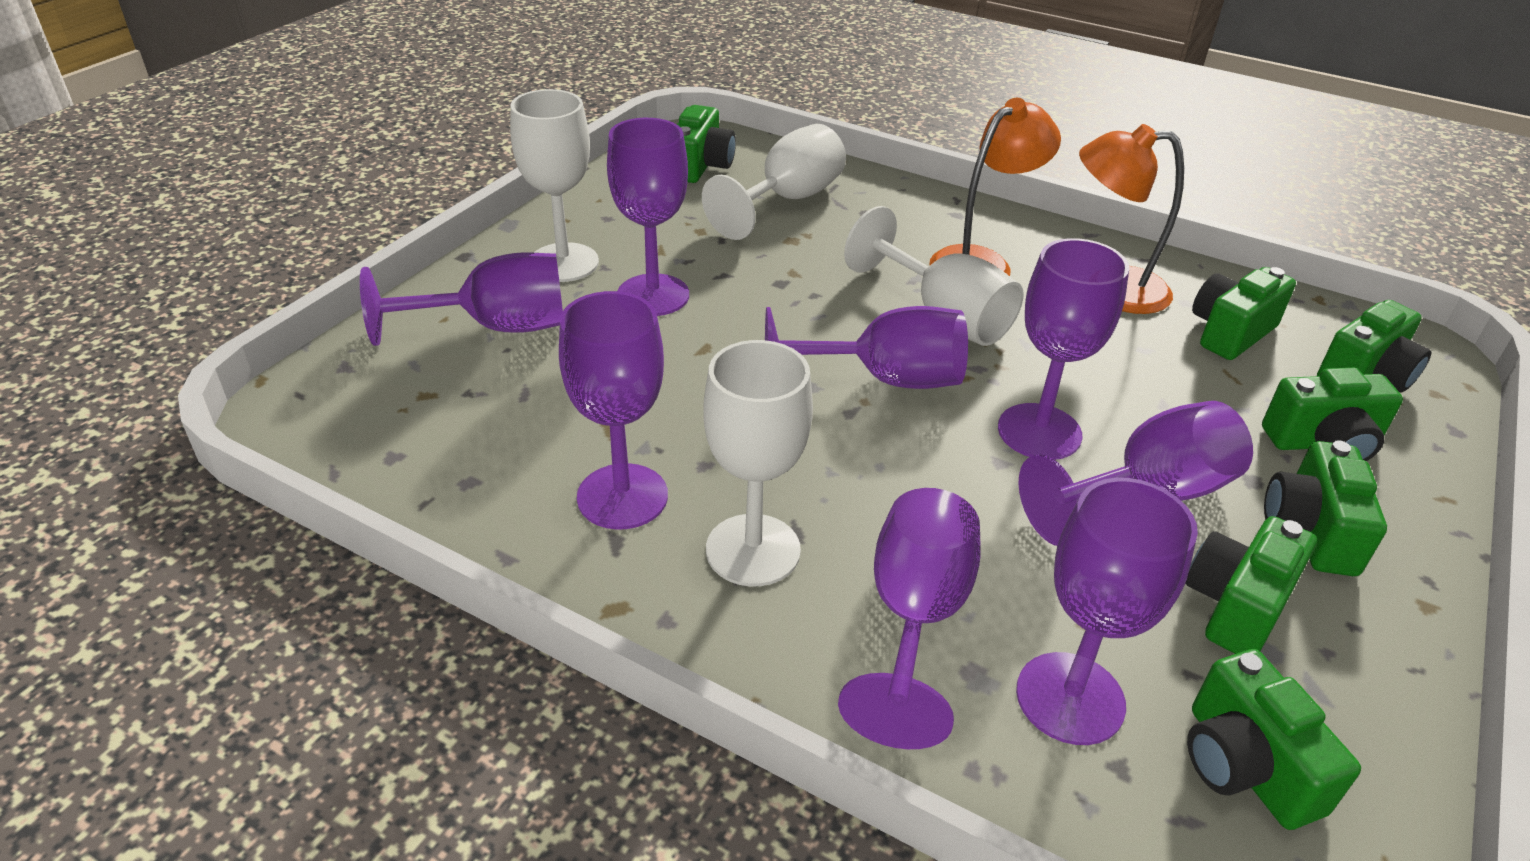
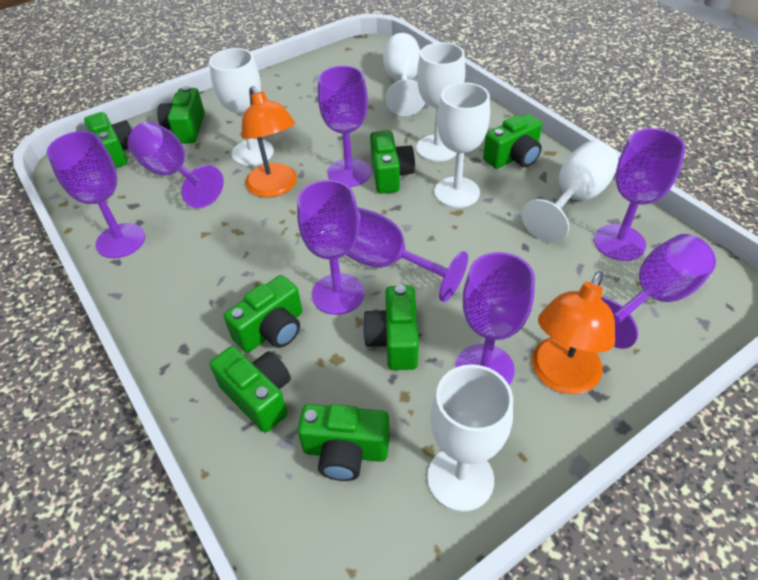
green camera: 7 -> 8
white goblet: 4 -> 6

